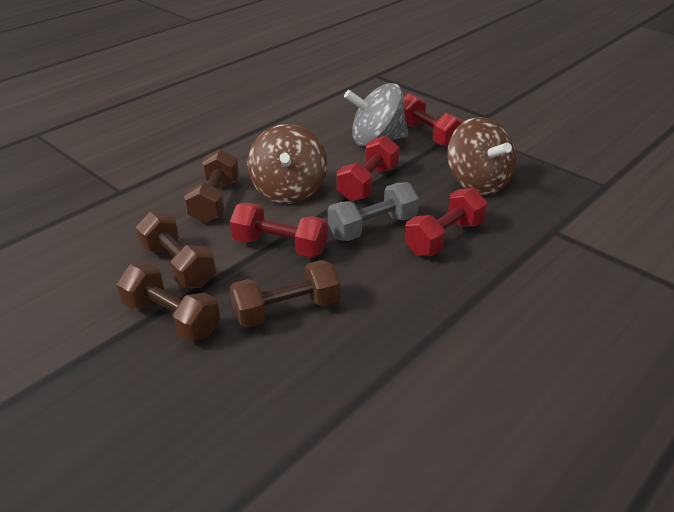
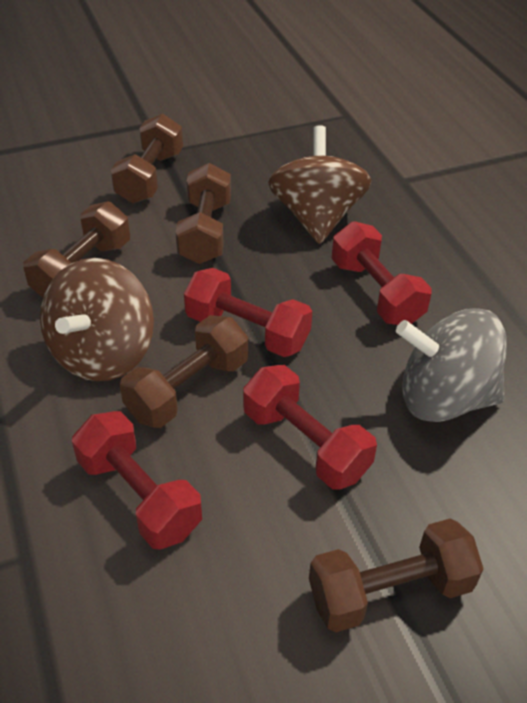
brown dumbbell: 4 -> 5
grey dumbbell: 1 -> 0

